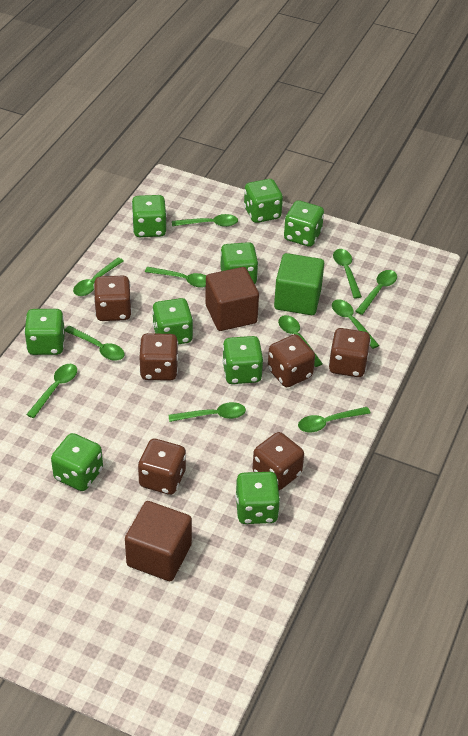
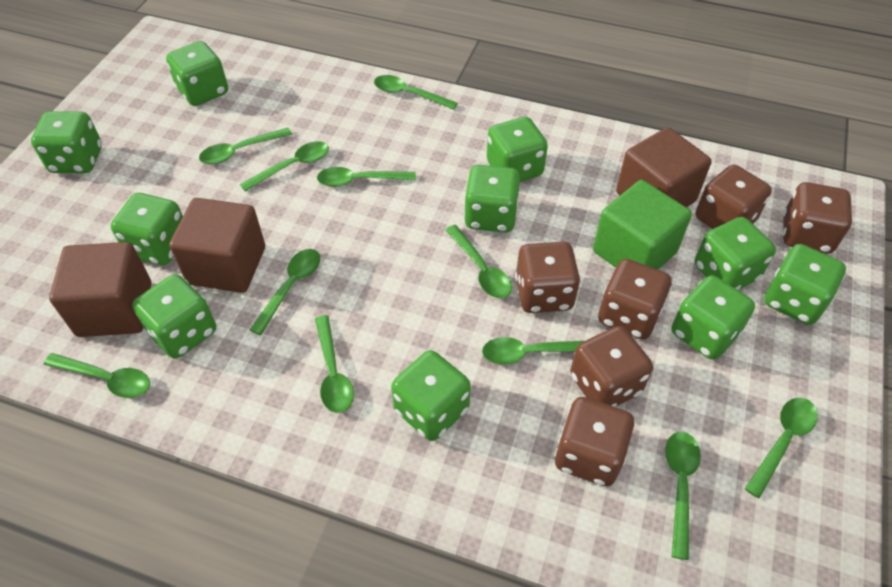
brown cube: 2 -> 3
green dice: 9 -> 10

